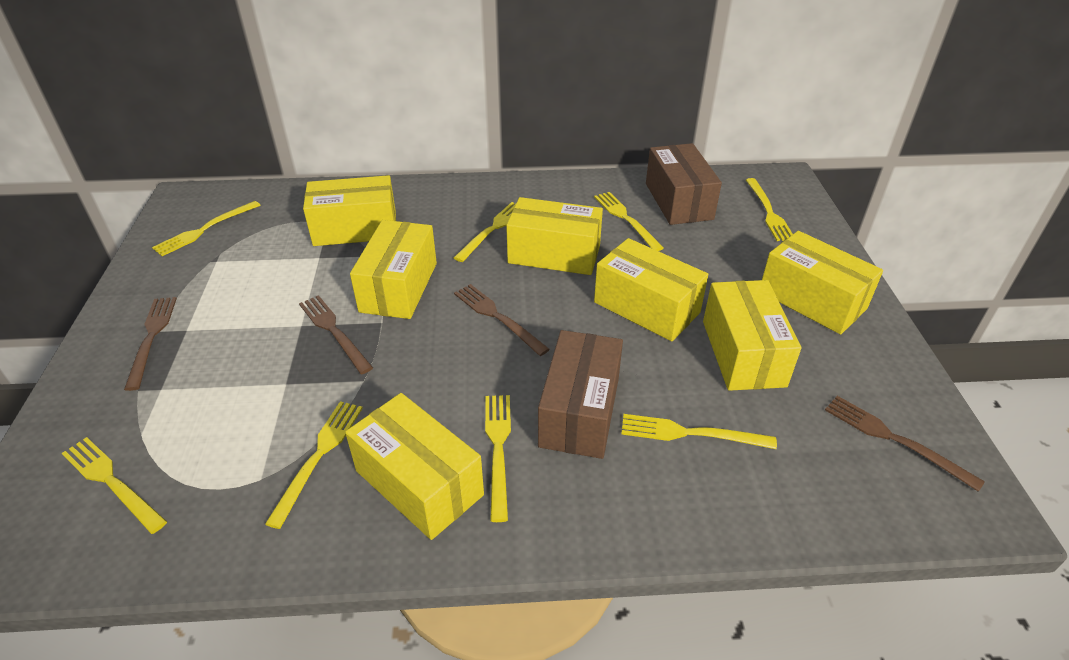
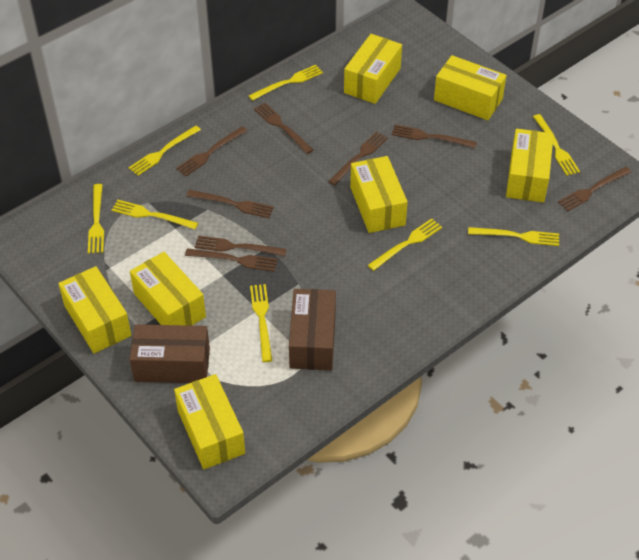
brown fork: 4 -> 8

